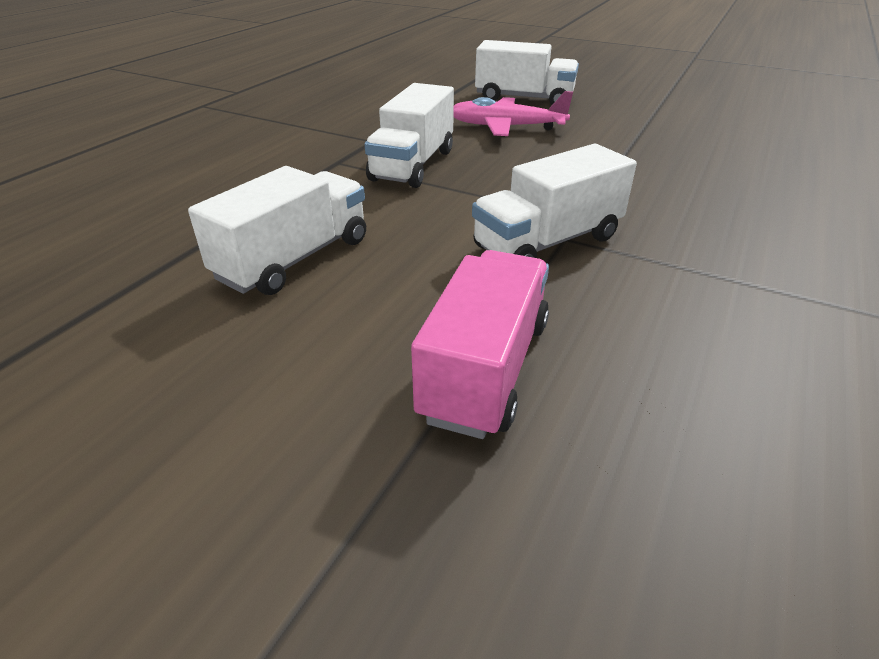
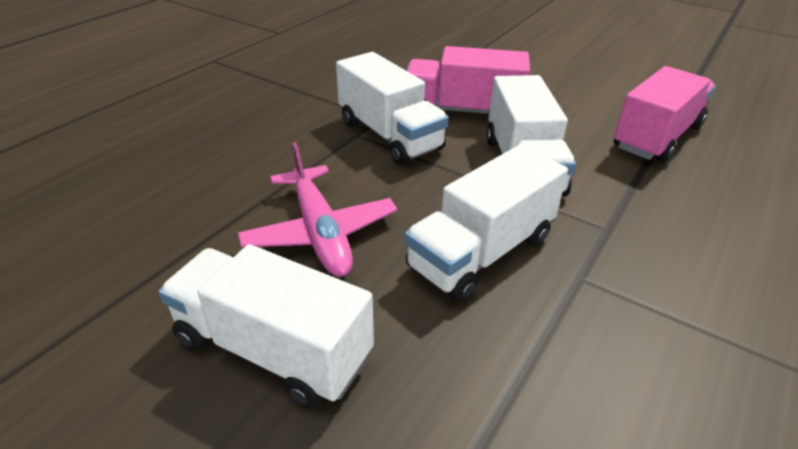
pink truck: 1 -> 2

